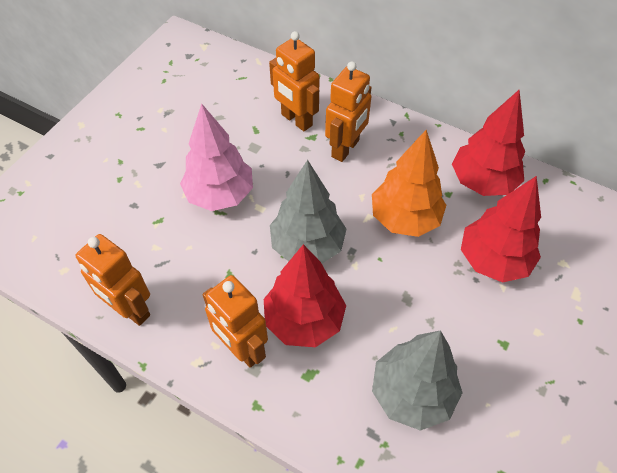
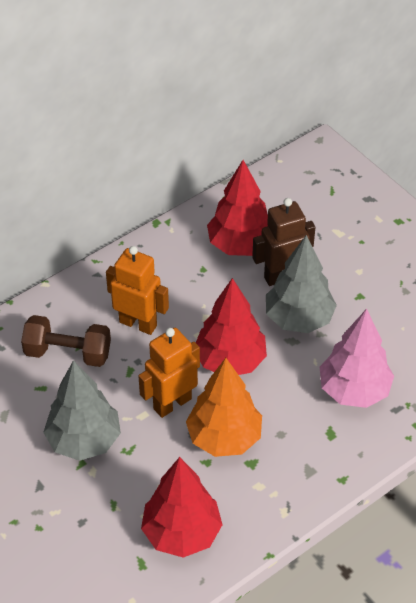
brown dumbbell: 0 -> 1
brown robot: 0 -> 1
orange robot: 4 -> 2

